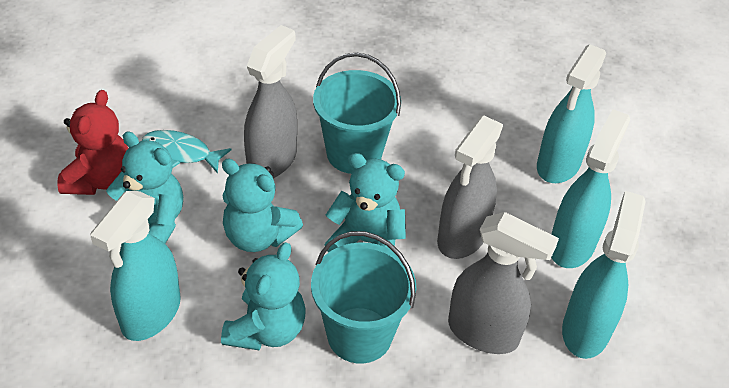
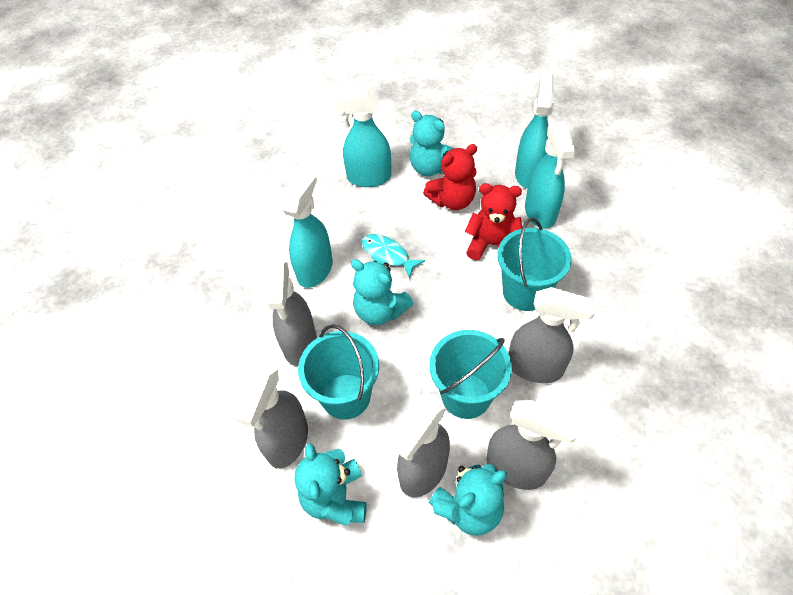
grey spray bottle: 3 -> 5
red teddy bear: 1 -> 2
turquoise bucket: 2 -> 3

